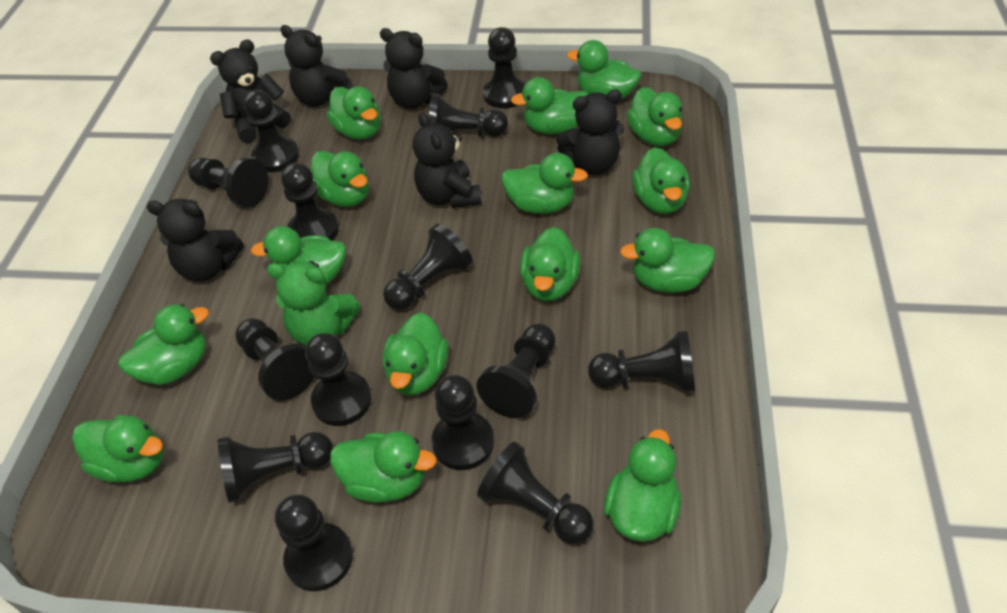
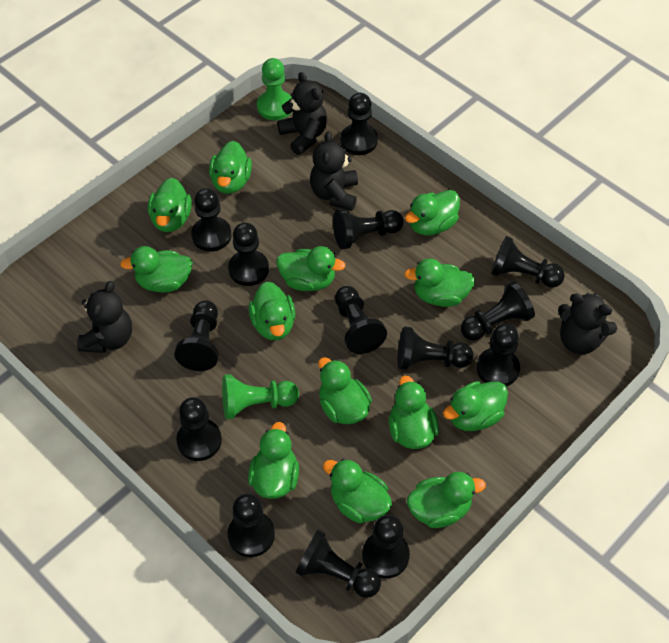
black teddy bear: 6 -> 4
green duck: 15 -> 13
green pawn: 0 -> 2
green teddy bear: 1 -> 0

